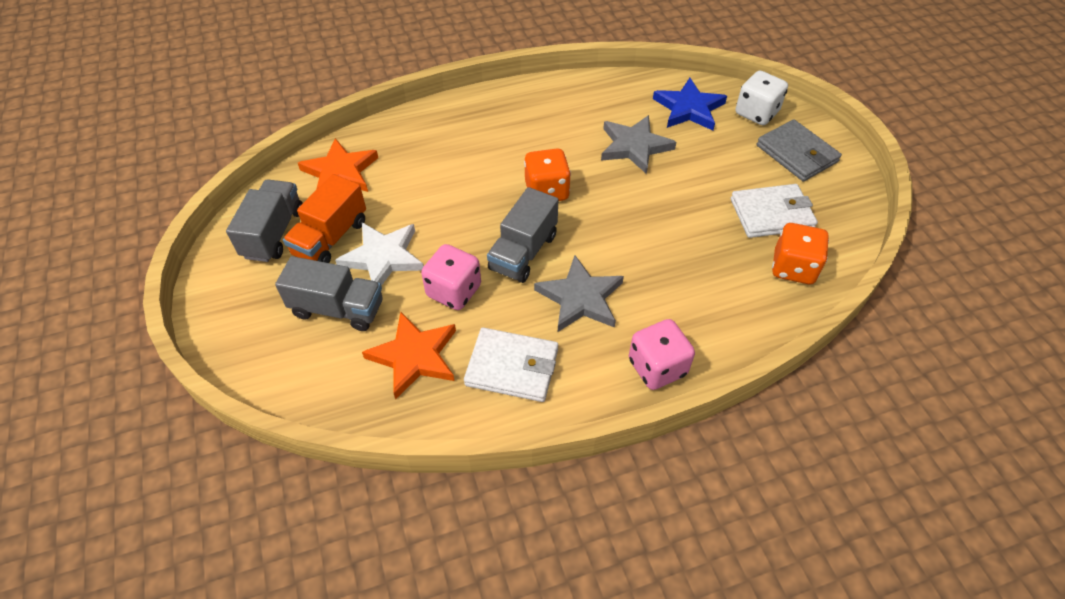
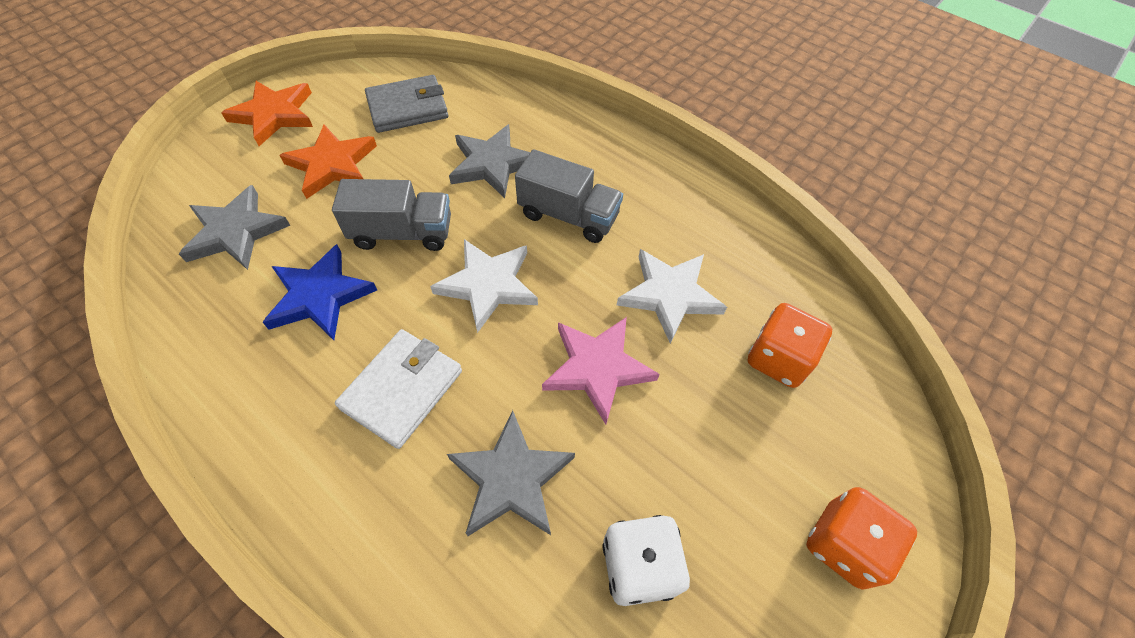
grey star: 2 -> 3
grey truck: 3 -> 2
orange truck: 1 -> 0
pink dice: 2 -> 0
pink star: 0 -> 1
white star: 1 -> 2
white wallet: 2 -> 1

